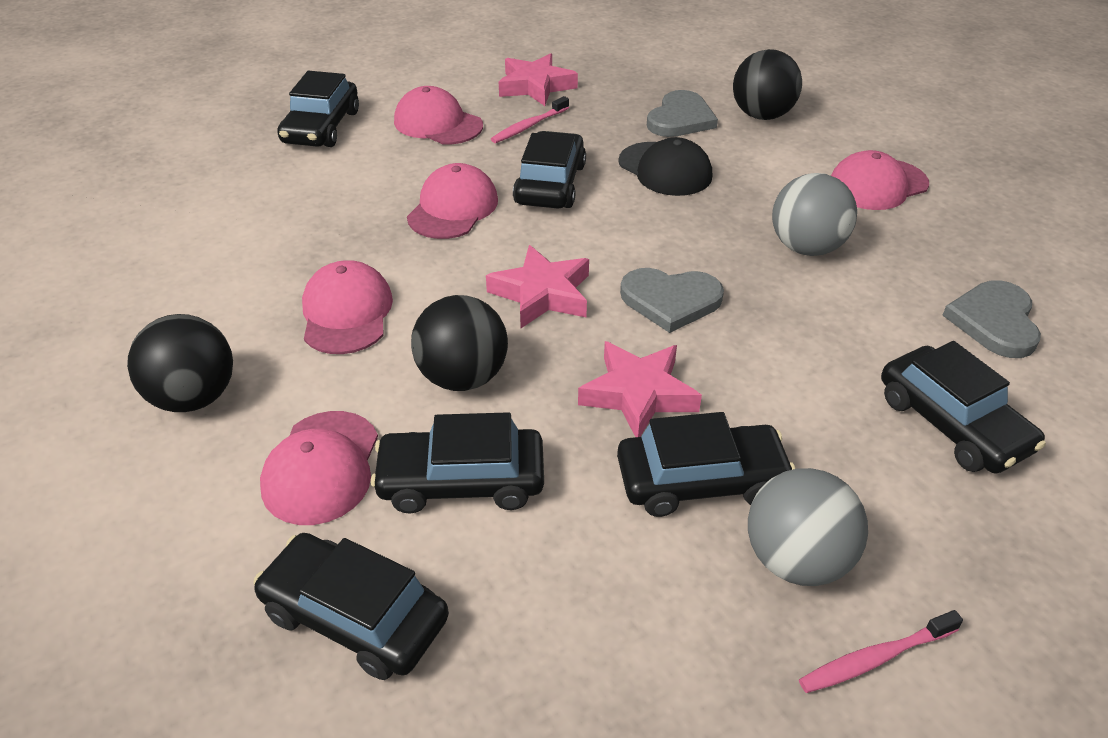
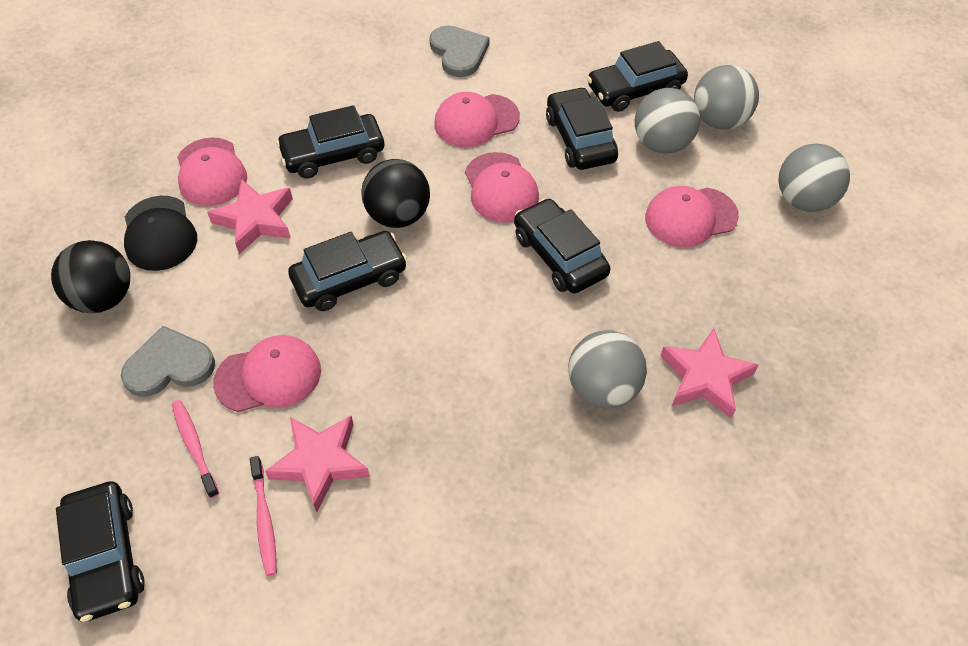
black ball: 3 -> 2
grey ball: 2 -> 4
grey heart: 3 -> 2

